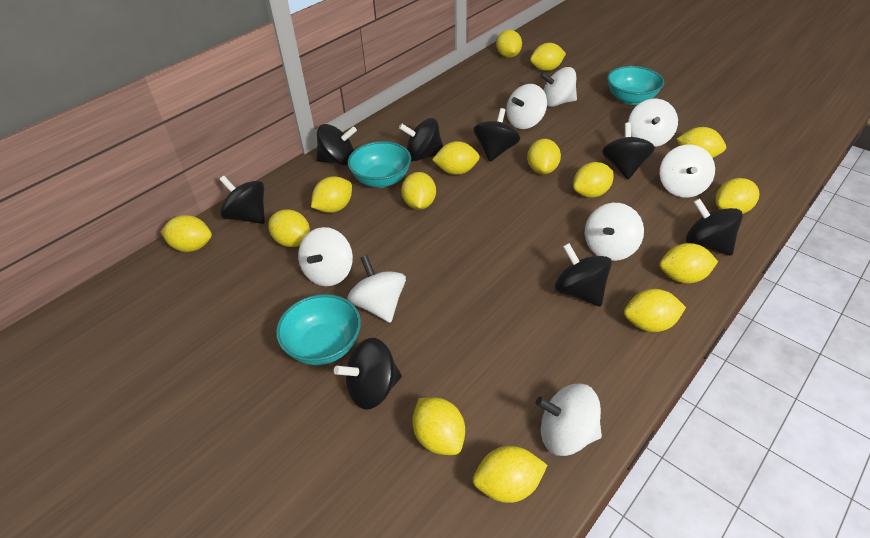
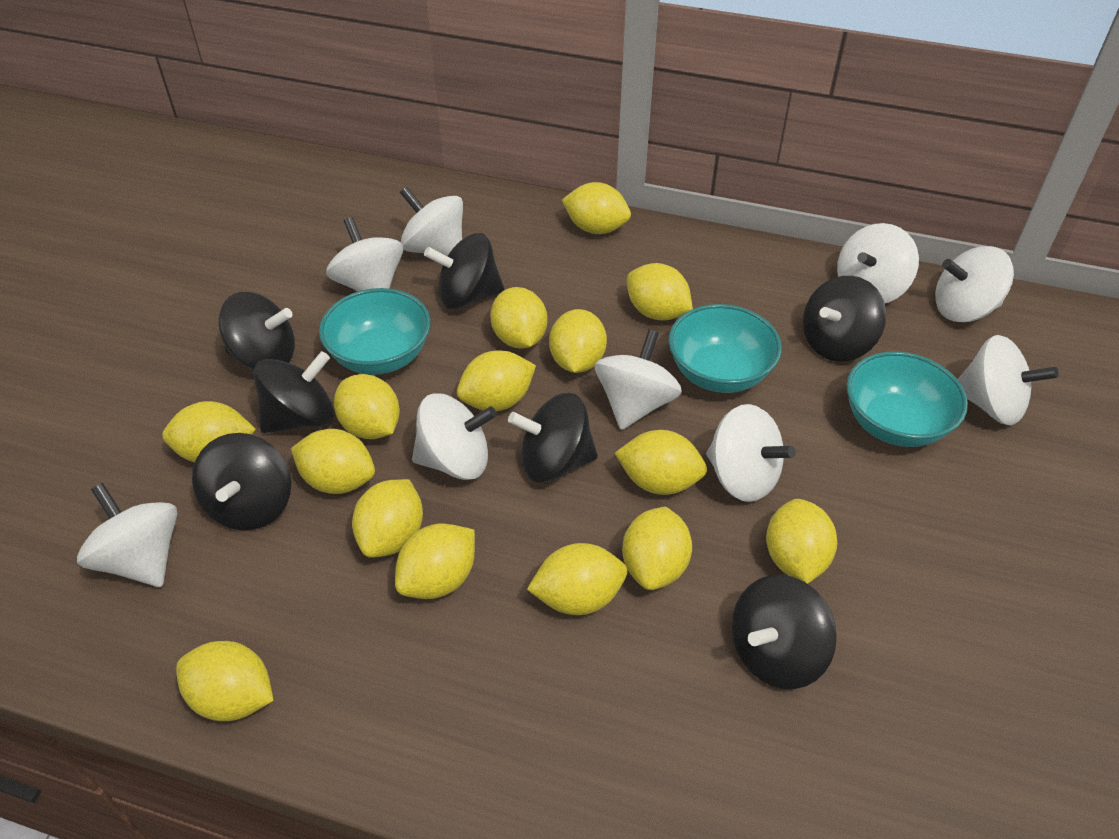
black spinning top: 8 -> 7
white spinning top: 8 -> 9

